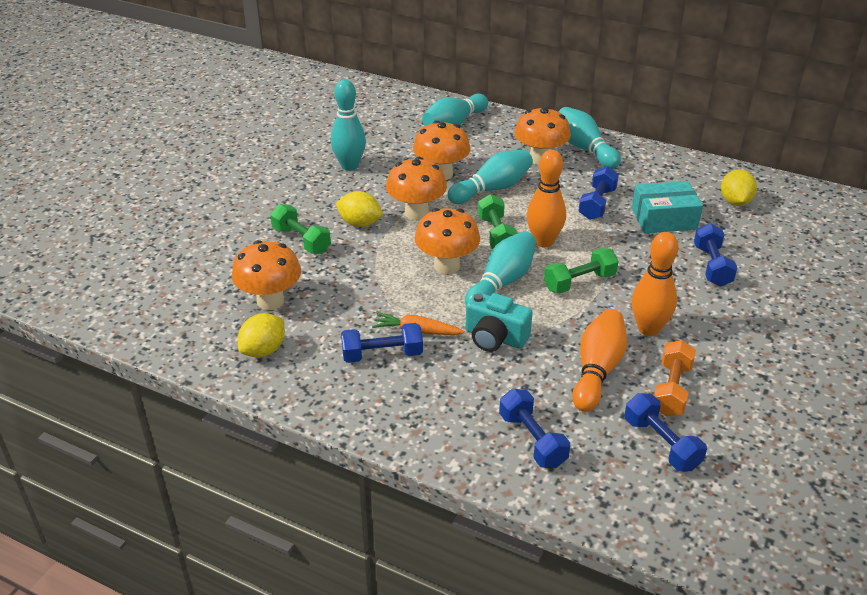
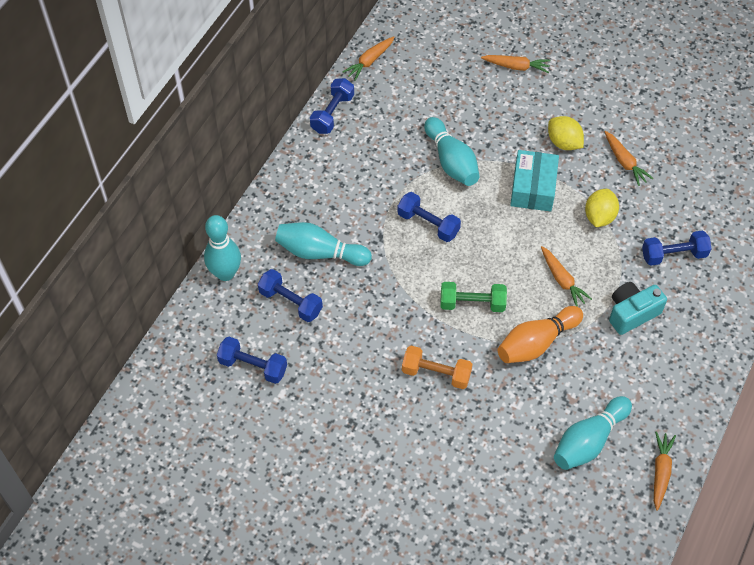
green dumbbell: 3 -> 1
orange bowling pin: 3 -> 1
orange carrot: 1 -> 5
orange mushroom: 5 -> 0
turquoise bowling pin: 5 -> 4
yellow lemon: 3 -> 2

